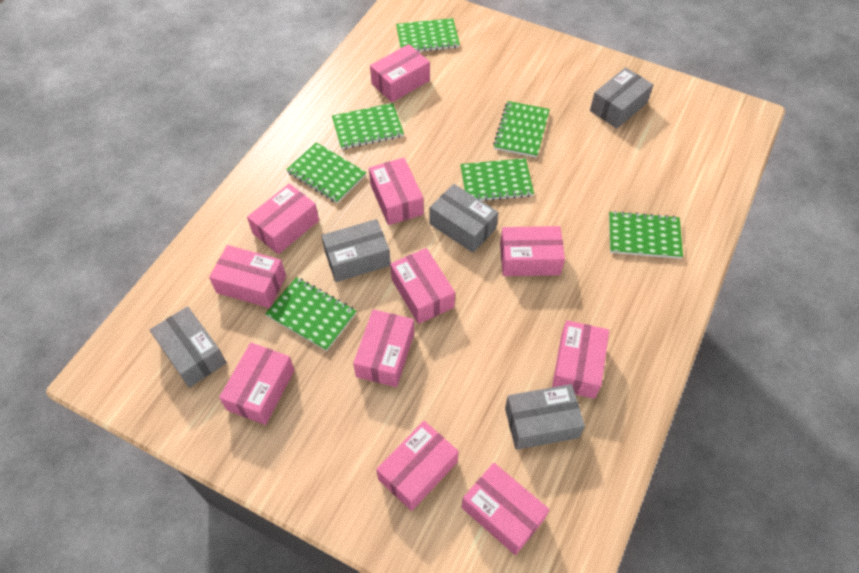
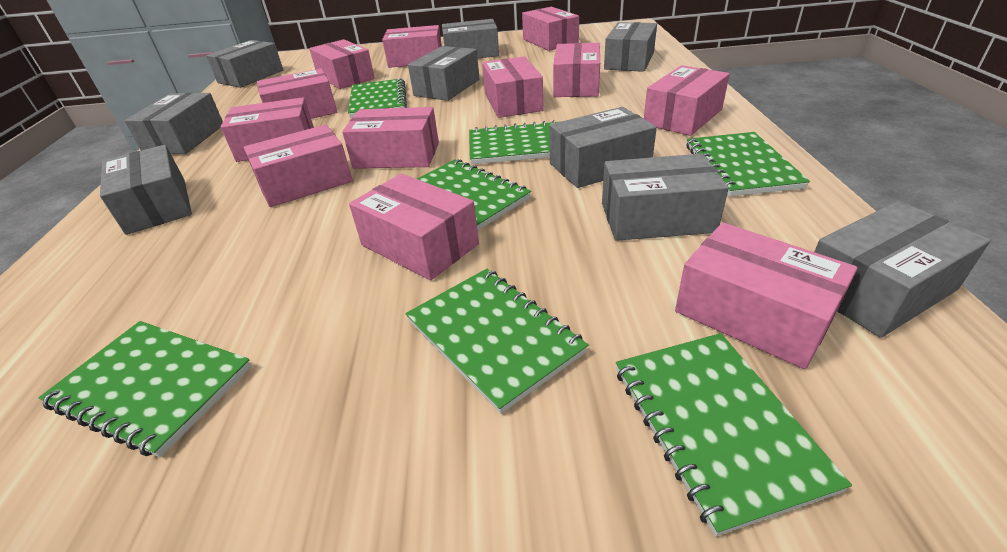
grey box: 5 -> 9
pink box: 11 -> 12

